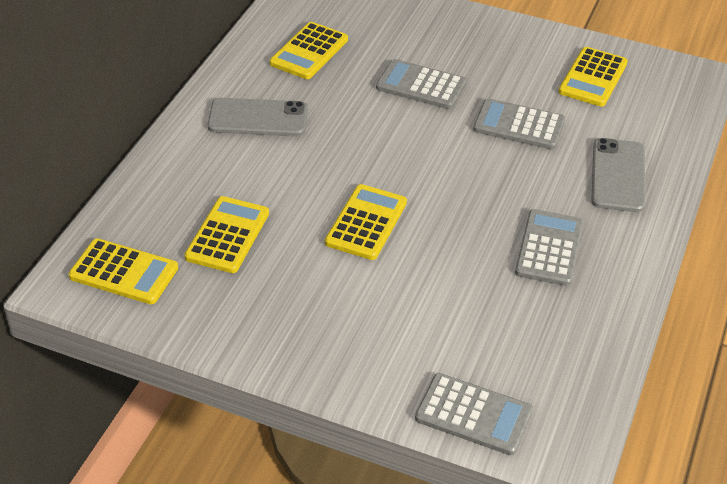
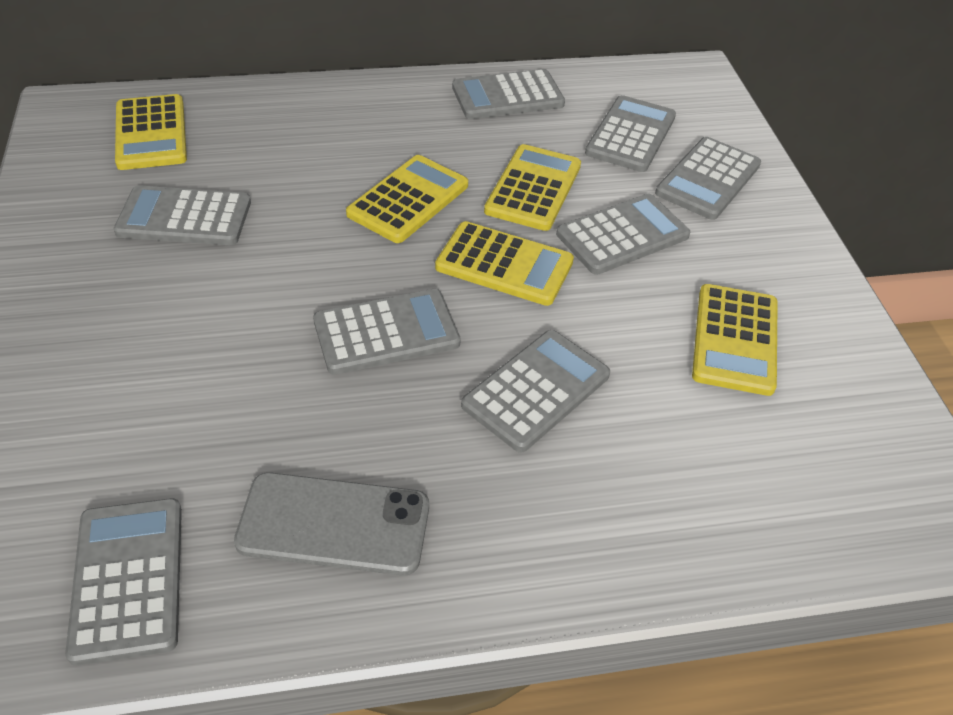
grey calculator: 4 -> 8
grey phone: 2 -> 1

